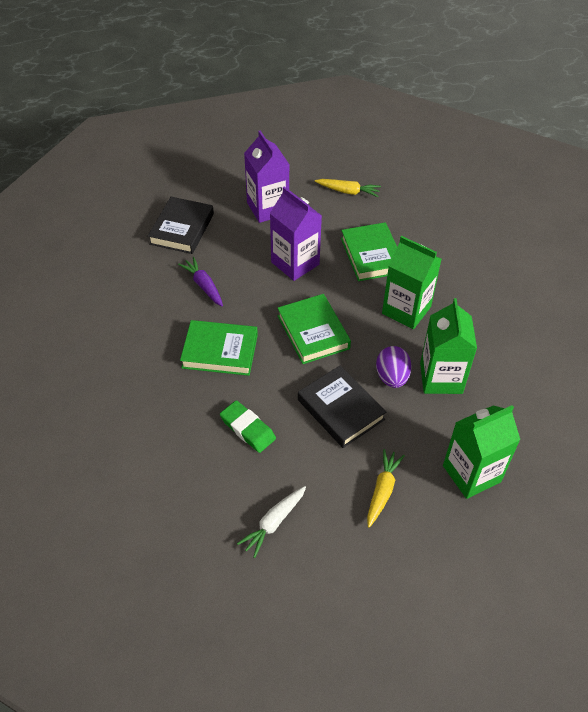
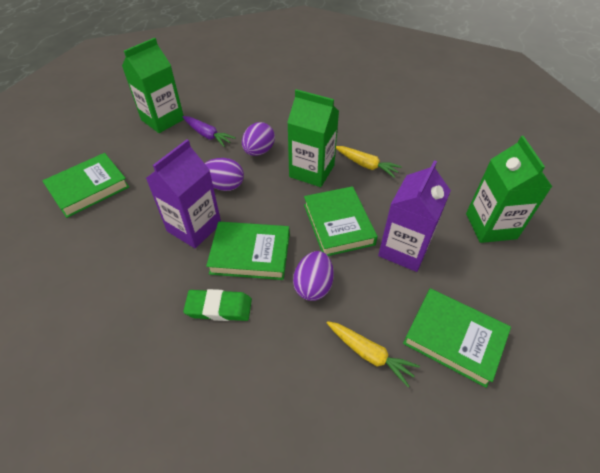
black book: 2 -> 0
green book: 3 -> 4
purple egg: 1 -> 3
white carrot: 1 -> 0

